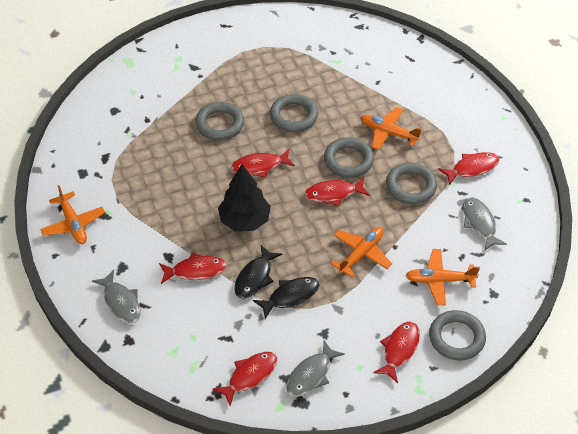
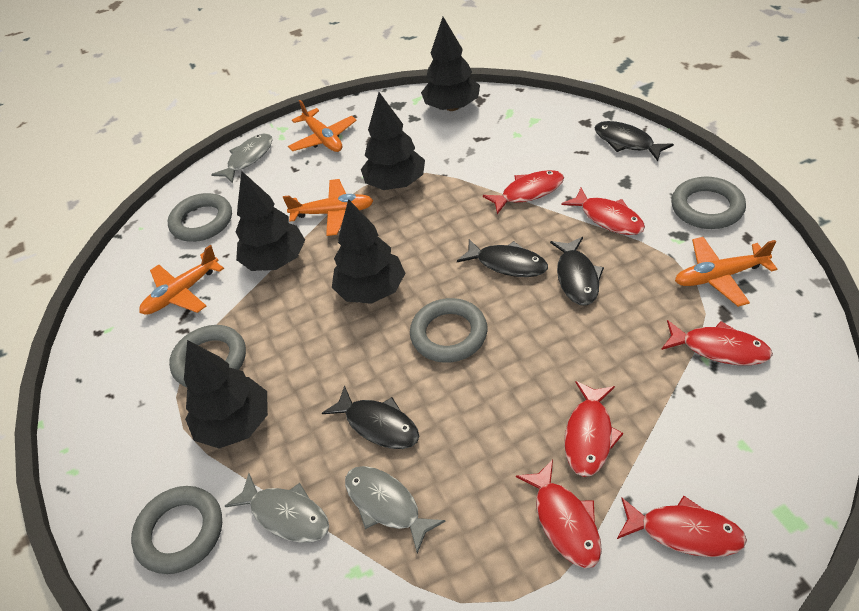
black fish: 2 -> 4
black tree: 1 -> 5

